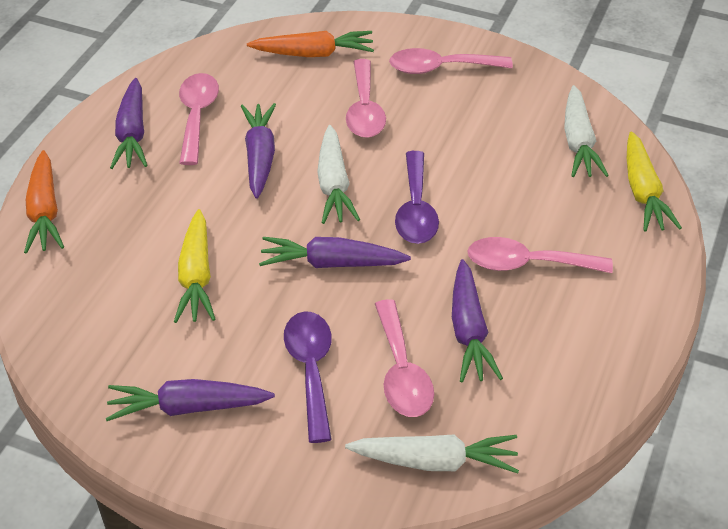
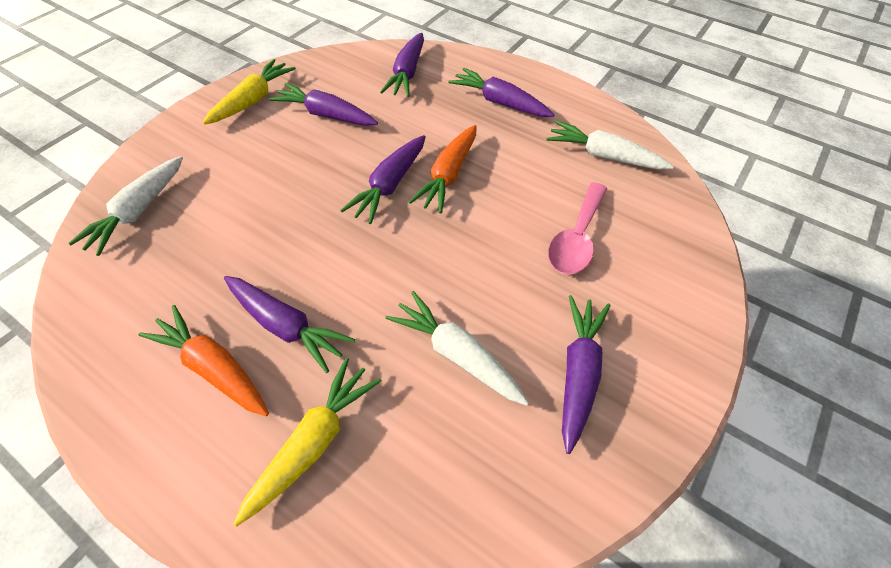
pink spoon: 5 -> 1
purple carrot: 5 -> 6
purple spoon: 2 -> 0

